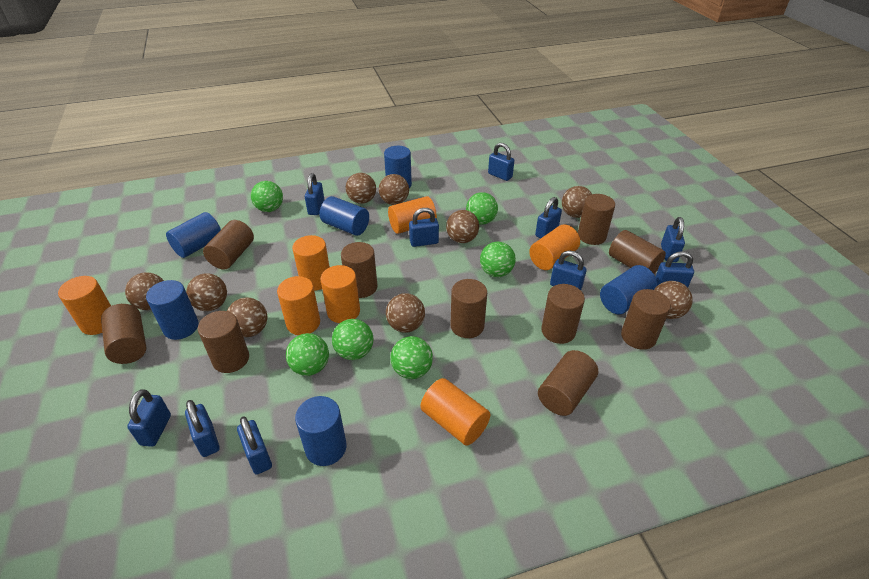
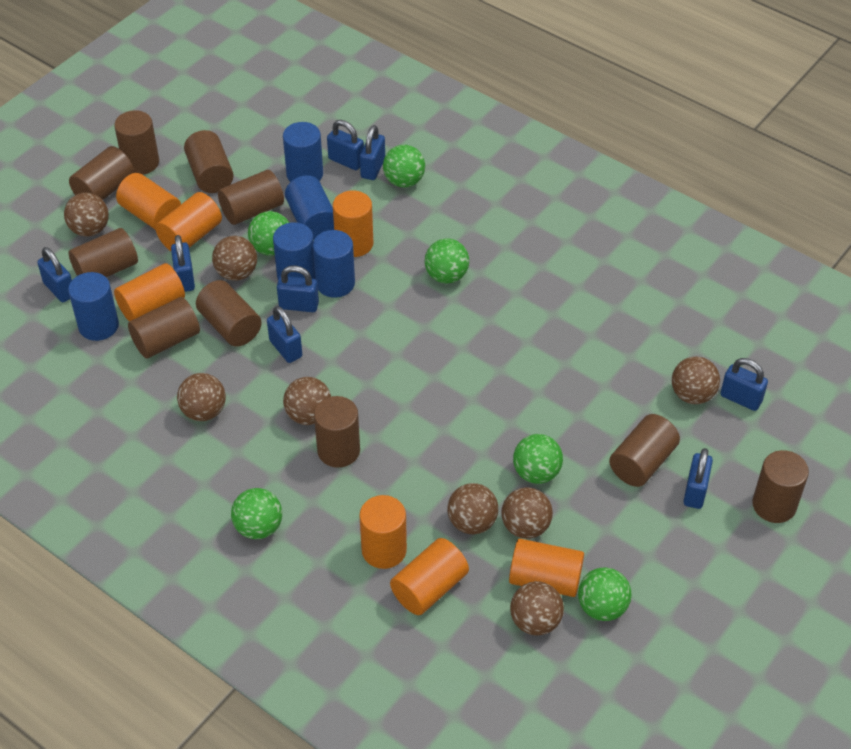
blue cylinder: 6 -> 5
blue padlock: 10 -> 8
brown ball: 9 -> 8

